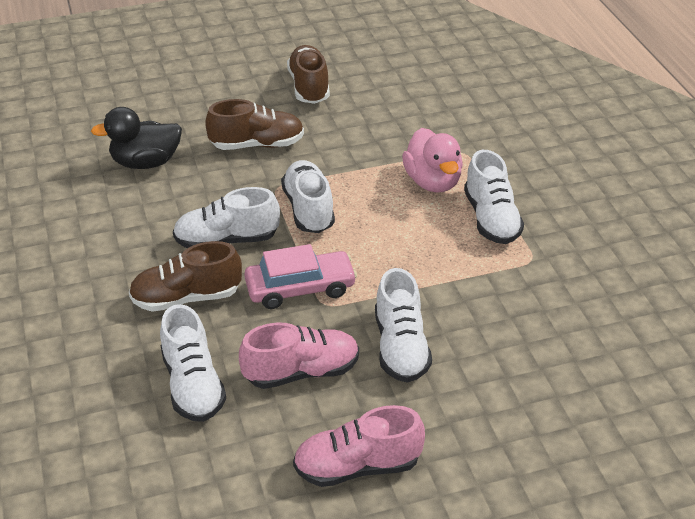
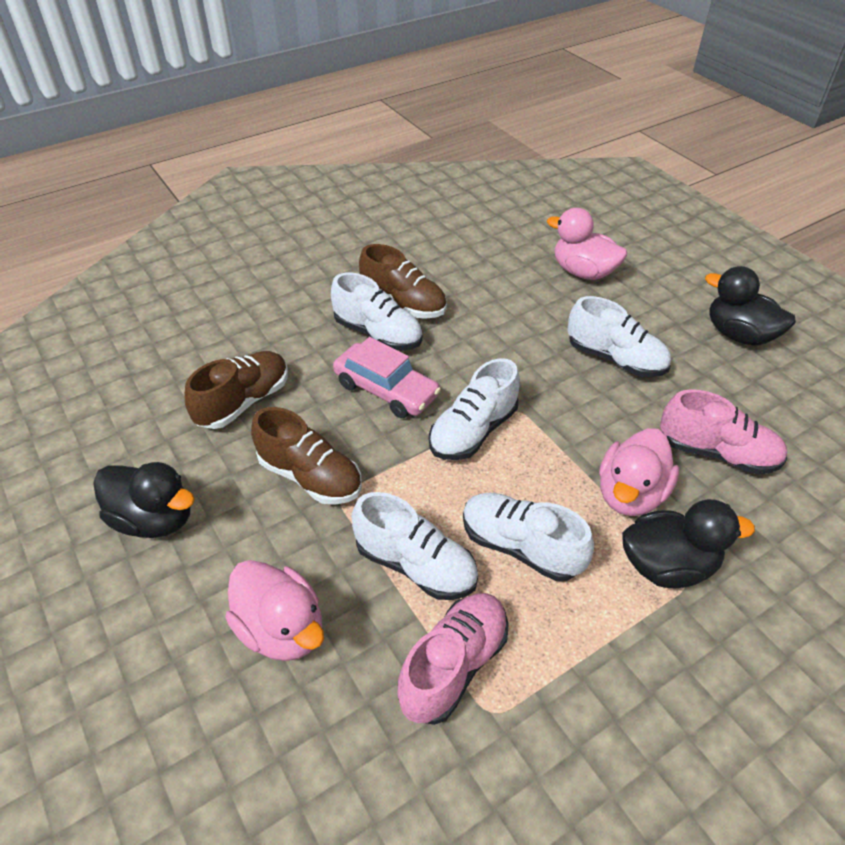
black duck: 1 -> 3
pink duck: 1 -> 3

